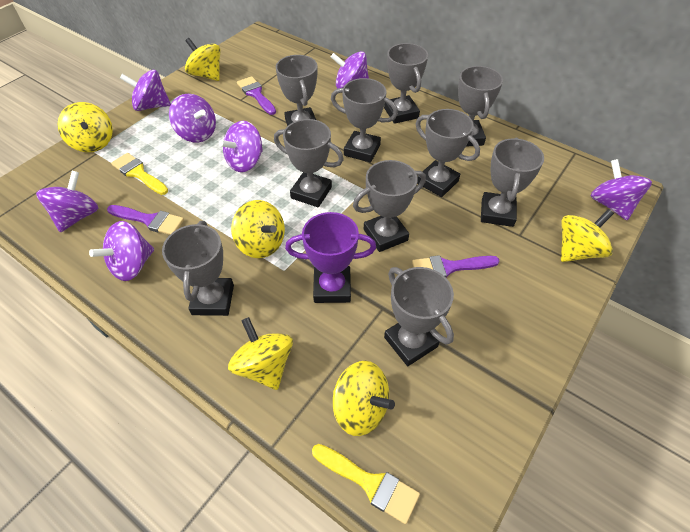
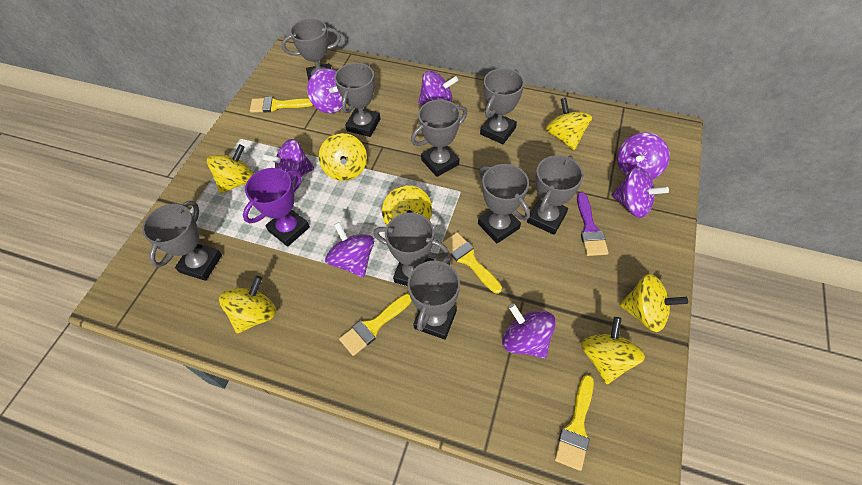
grey trophy: 10 -> 9
purple brush: 3 -> 1
yellow brush: 2 -> 4
yellow spinning top: 6 -> 7

